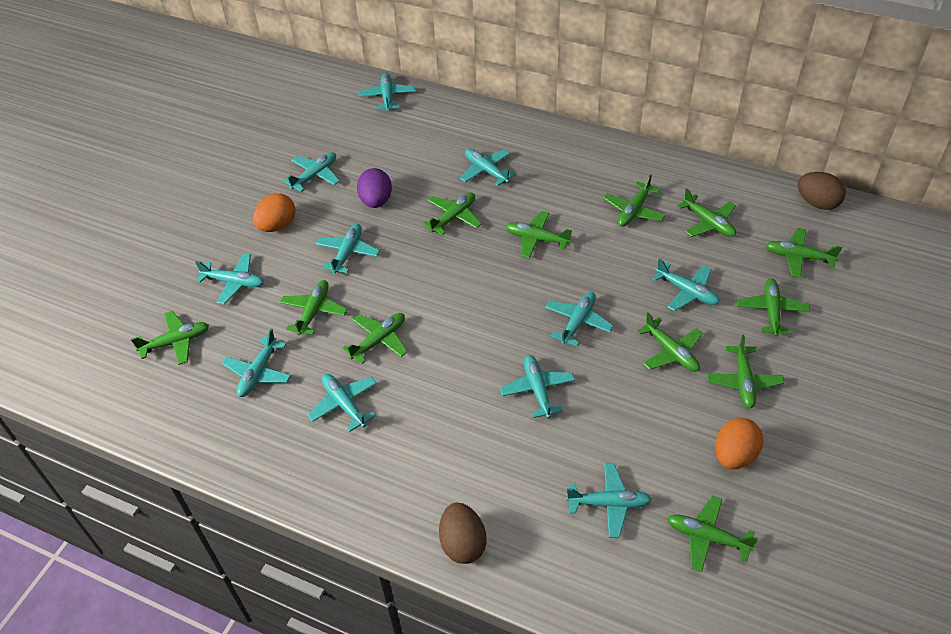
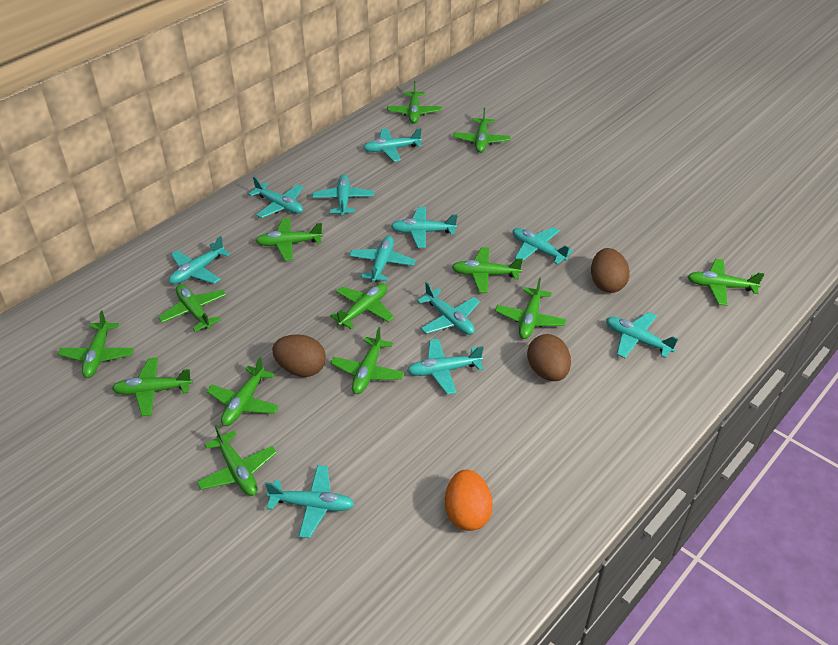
brown egg: 2 -> 3
green plane: 12 -> 13
orange egg: 2 -> 1
purple egg: 1 -> 0

